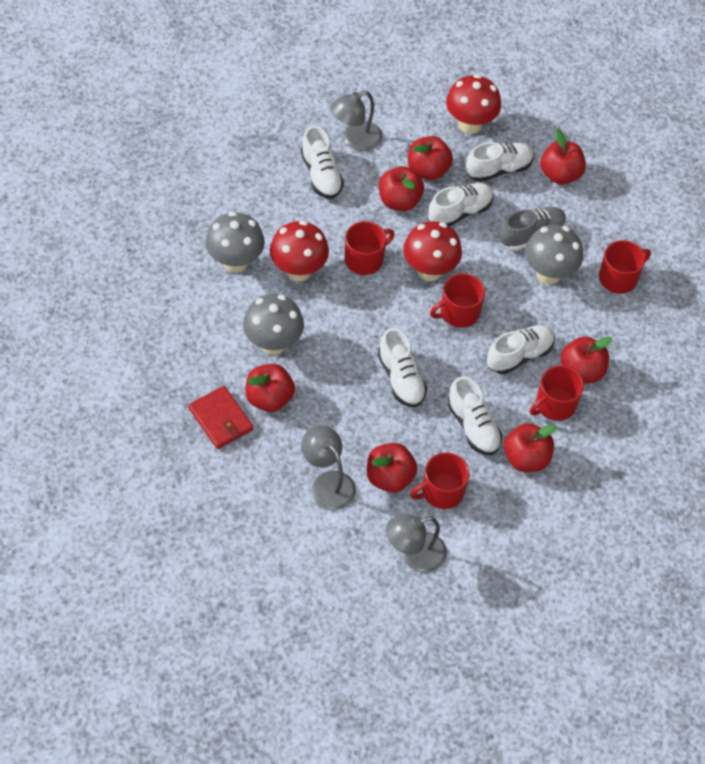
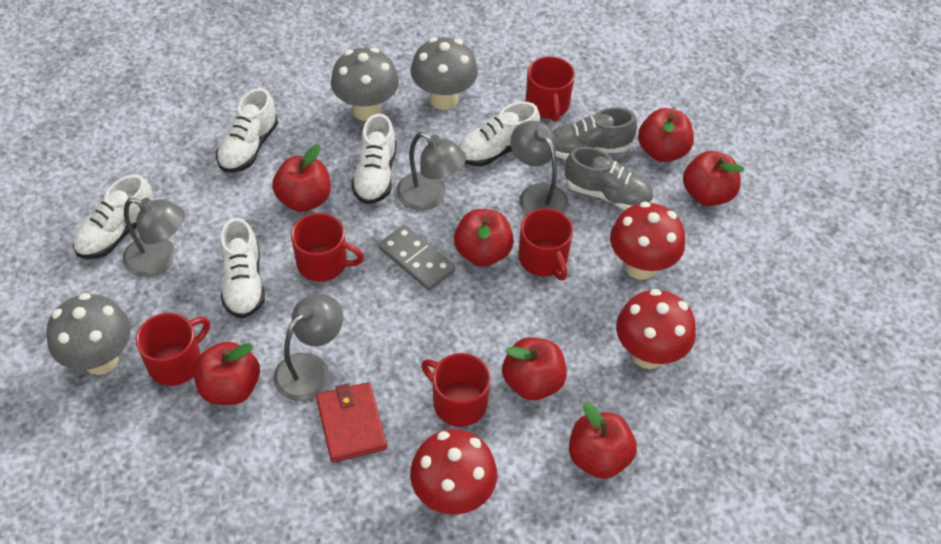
grey domino: 0 -> 1
grey lamp: 3 -> 4
grey shoe: 1 -> 2
white shoe: 6 -> 5

